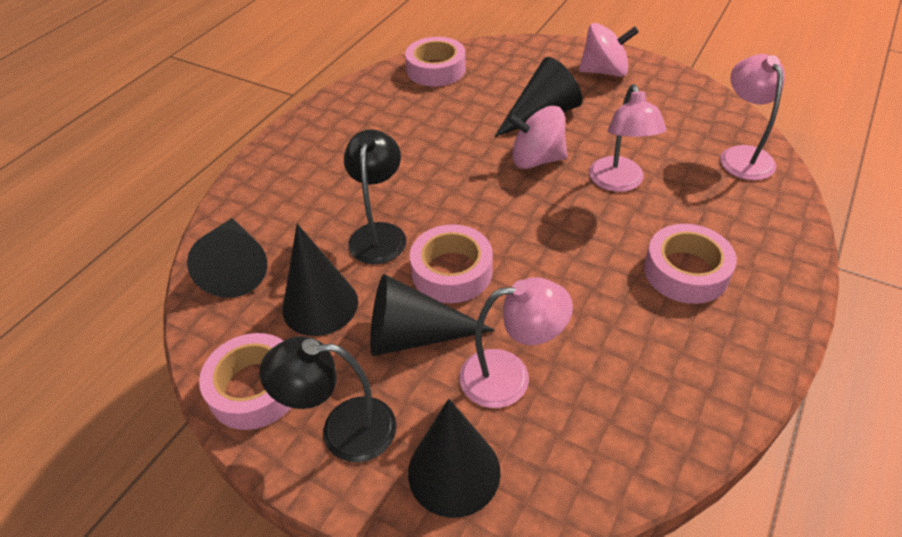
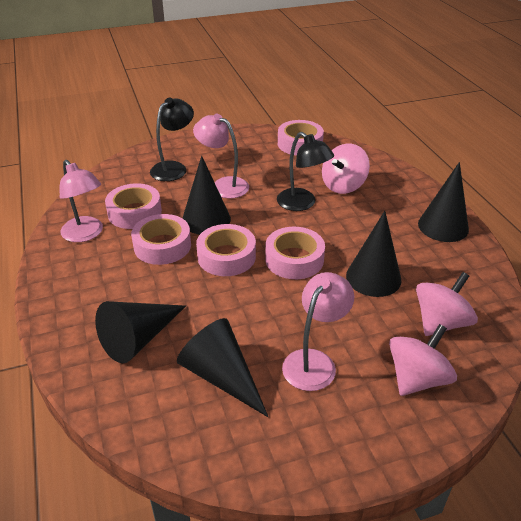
pink spinning top: 2 -> 3
pink tape: 4 -> 5

